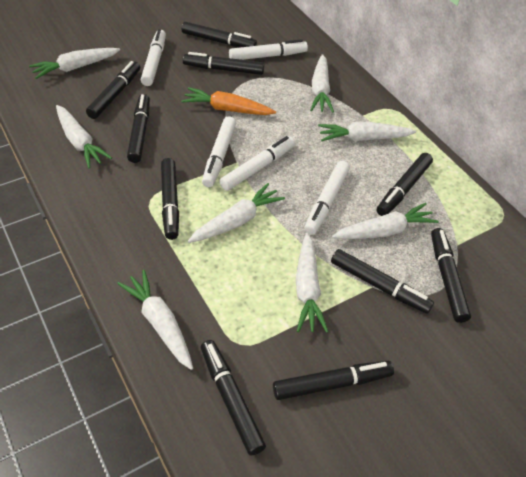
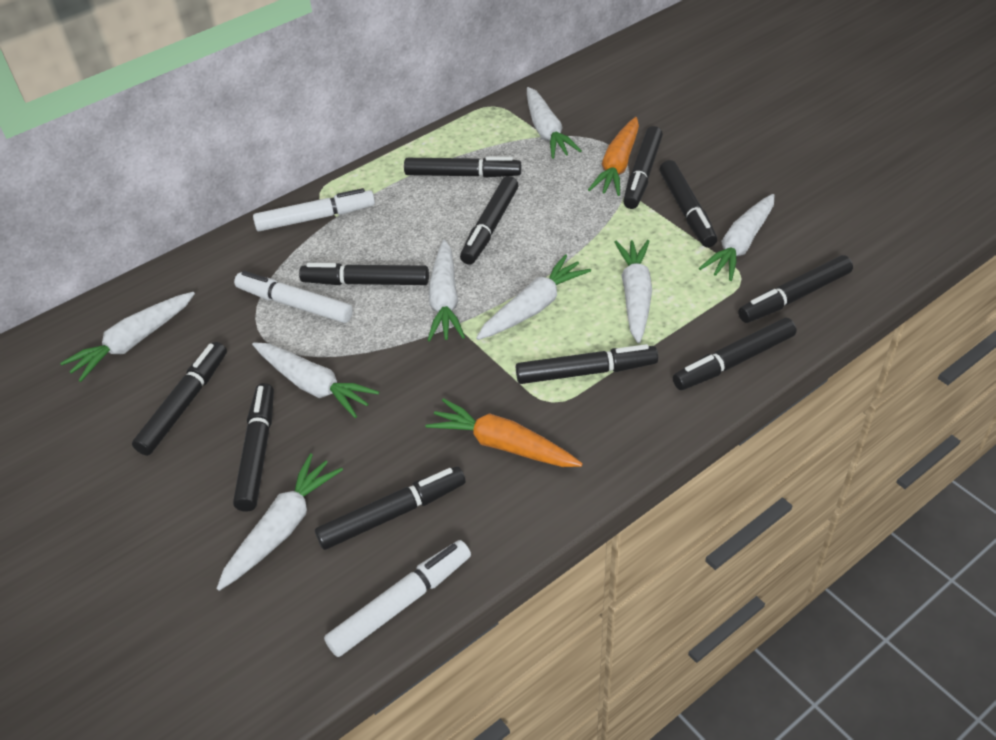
black marker: 10 -> 11
orange carrot: 1 -> 2
white marker: 5 -> 3

